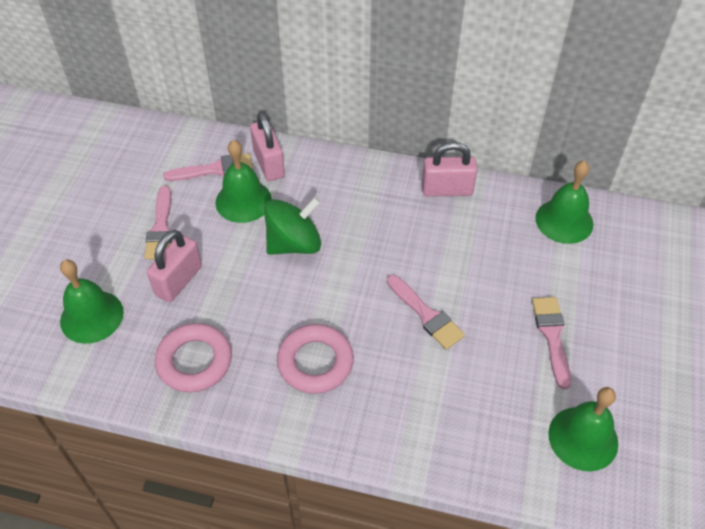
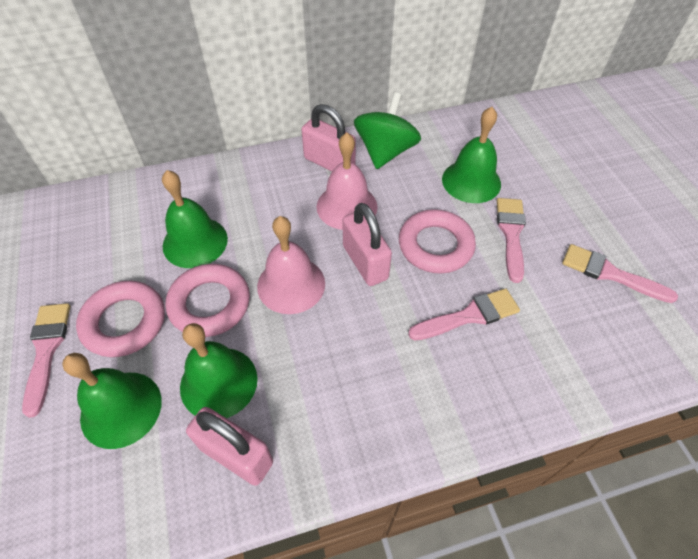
pink bell: 0 -> 2
pink ring: 2 -> 3

